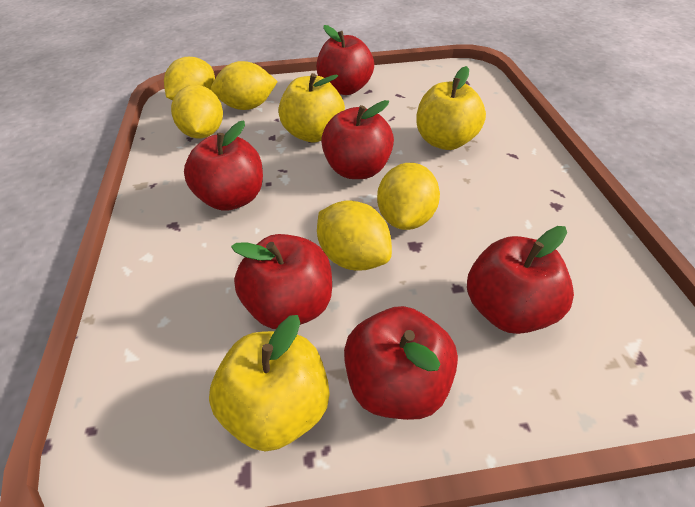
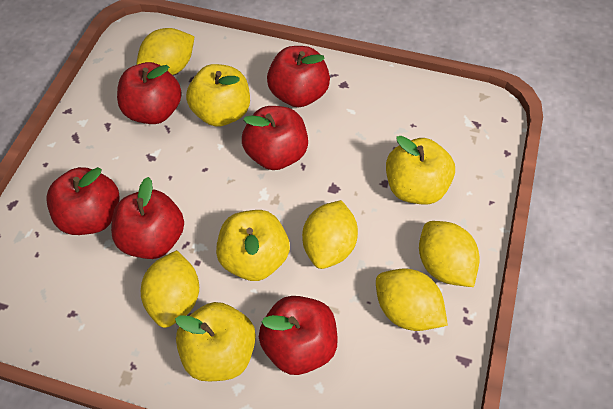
yellow apple: 3 -> 4

